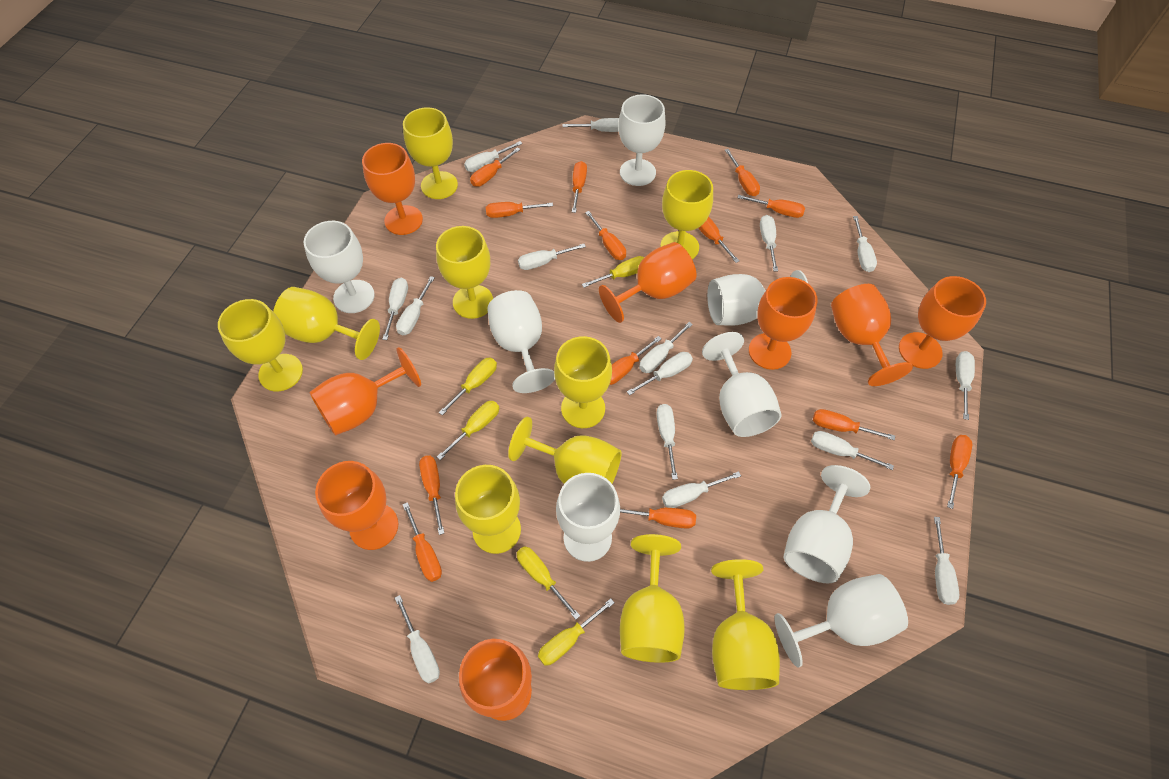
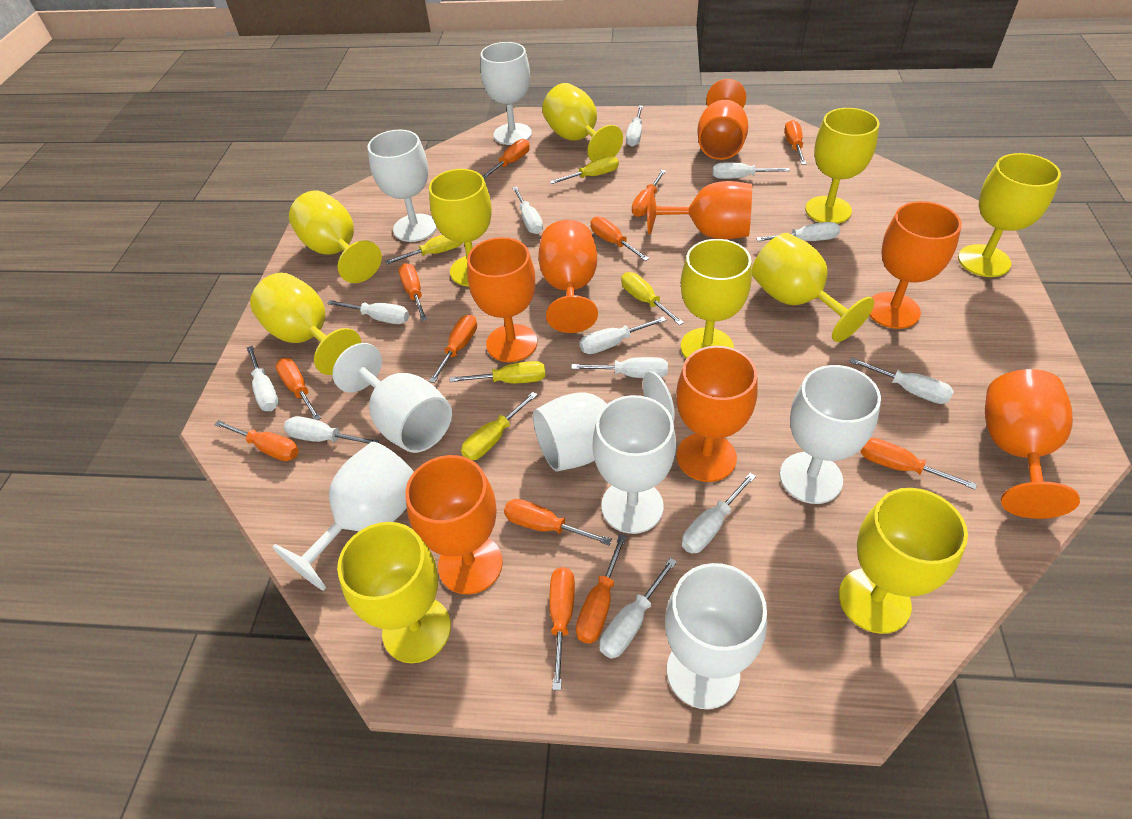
orange screwdriver: 13 -> 12
white screwdriver: 15 -> 12

